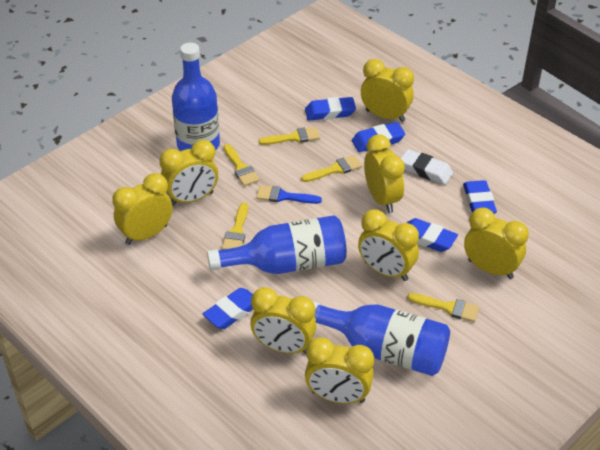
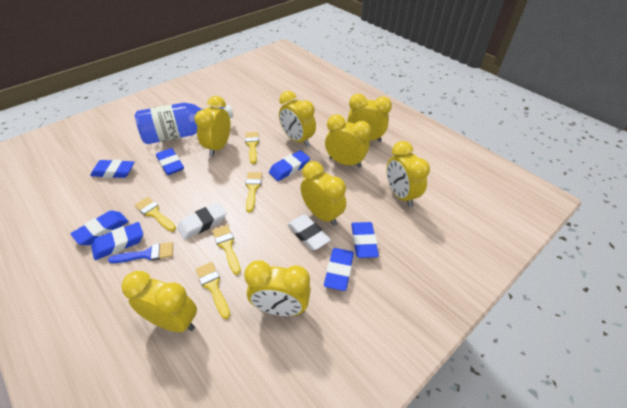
blue bottle: 3 -> 1
blue eraser: 5 -> 7
white eraser: 1 -> 2

